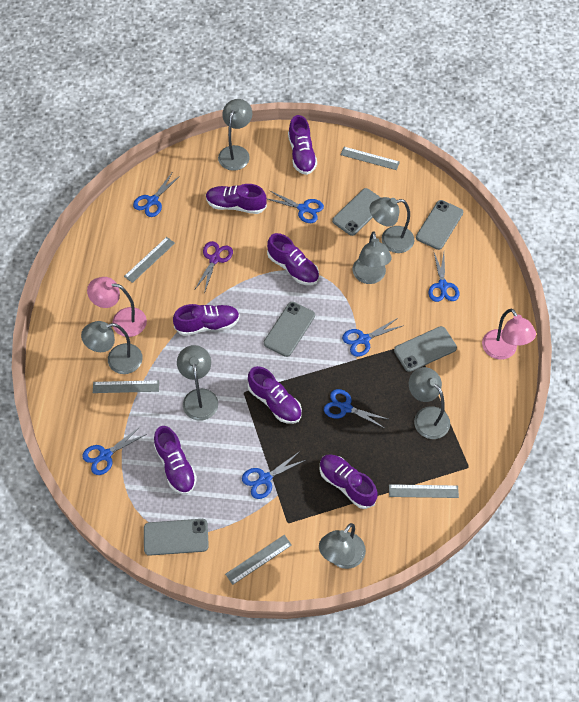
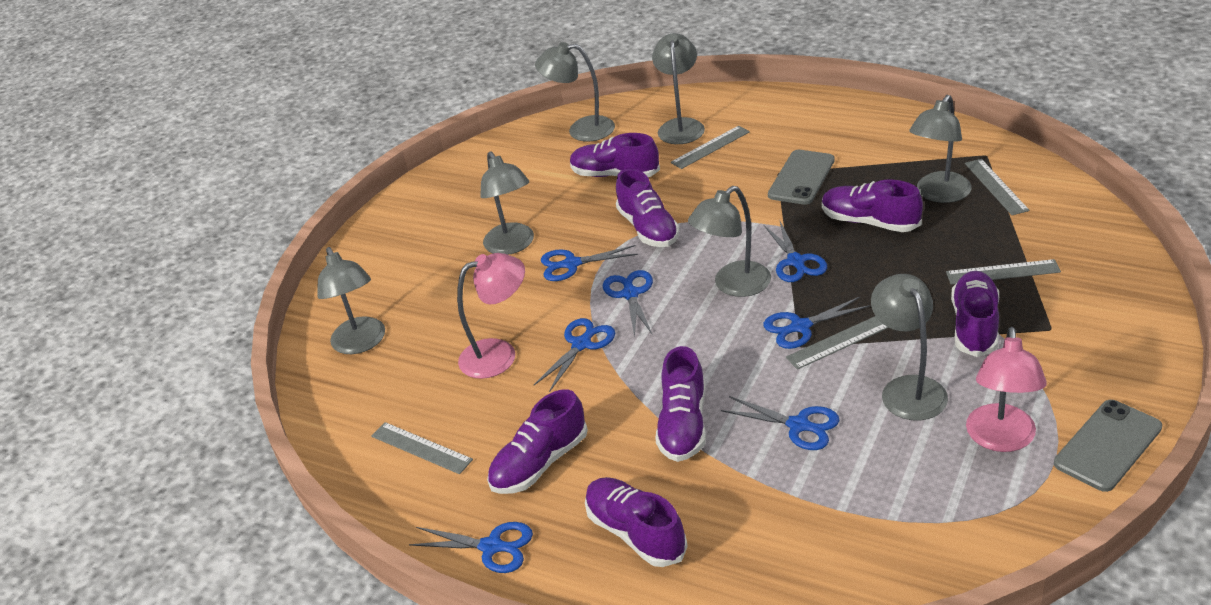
grey phone: 5 -> 2
purple scissors: 1 -> 0

